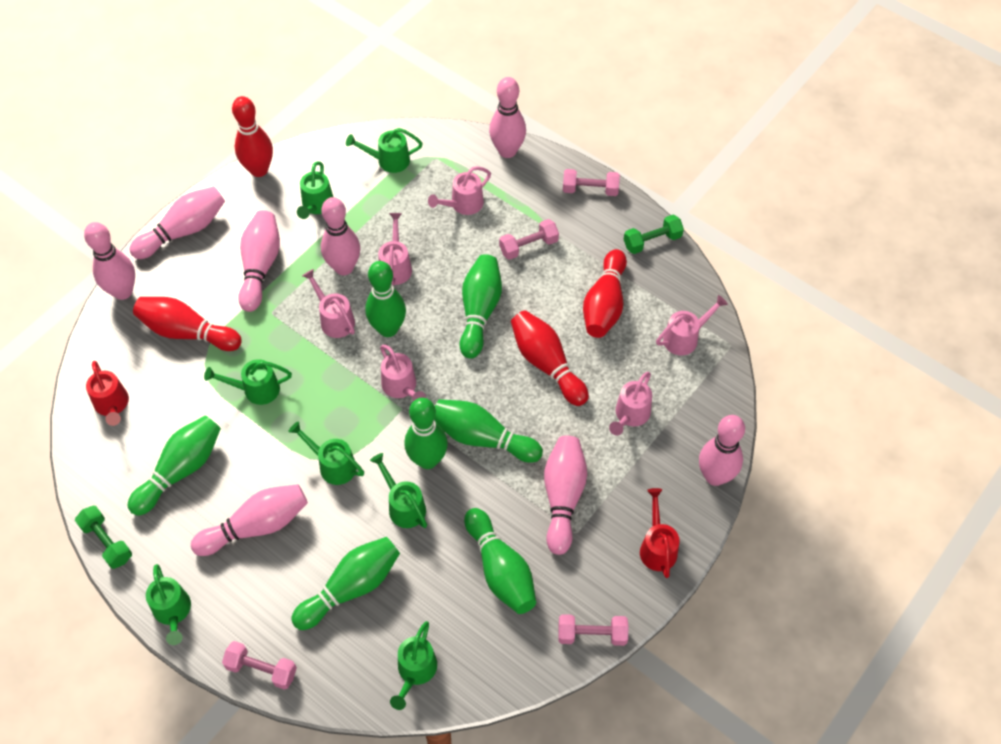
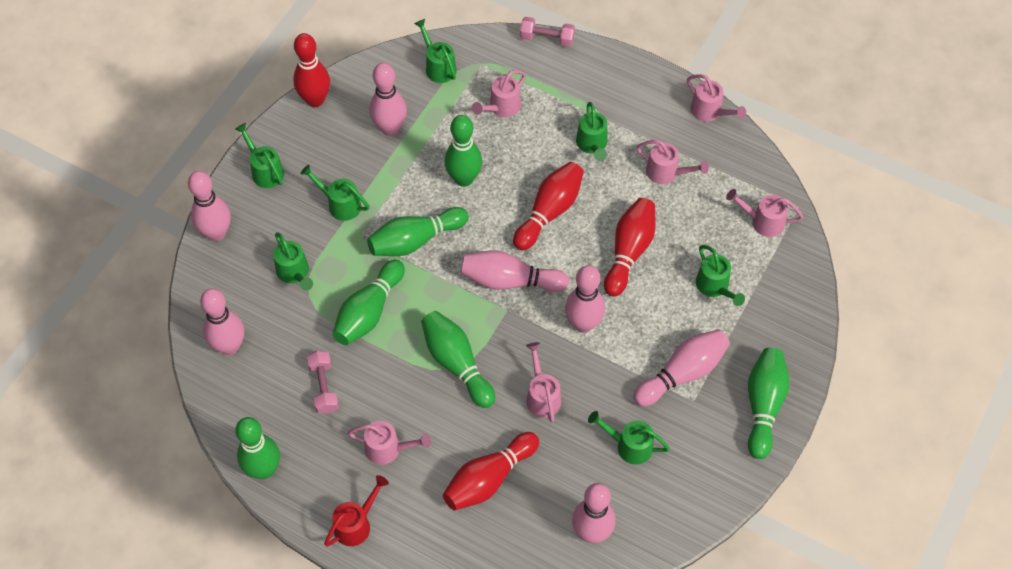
green bowling pin: 7 -> 6
green dumbbell: 2 -> 0
pink bowling pin: 8 -> 7
pink dumbbell: 4 -> 2
red watering can: 2 -> 1

